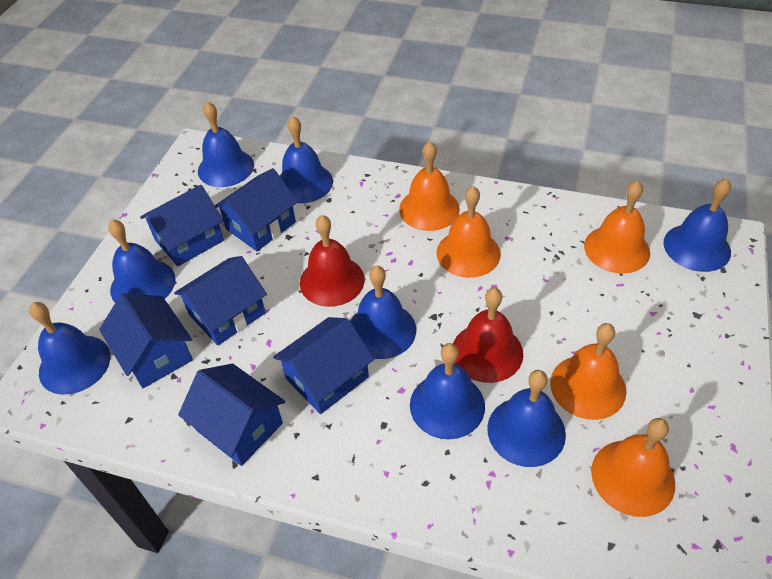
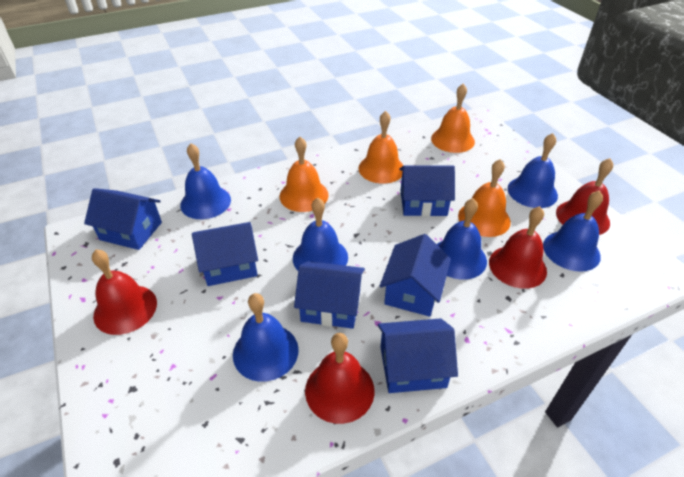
blue bell: 8 -> 6
orange bell: 5 -> 4
red bell: 2 -> 4

